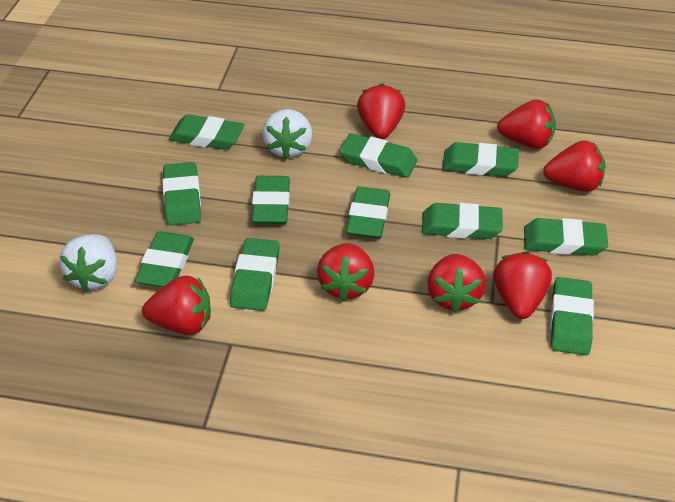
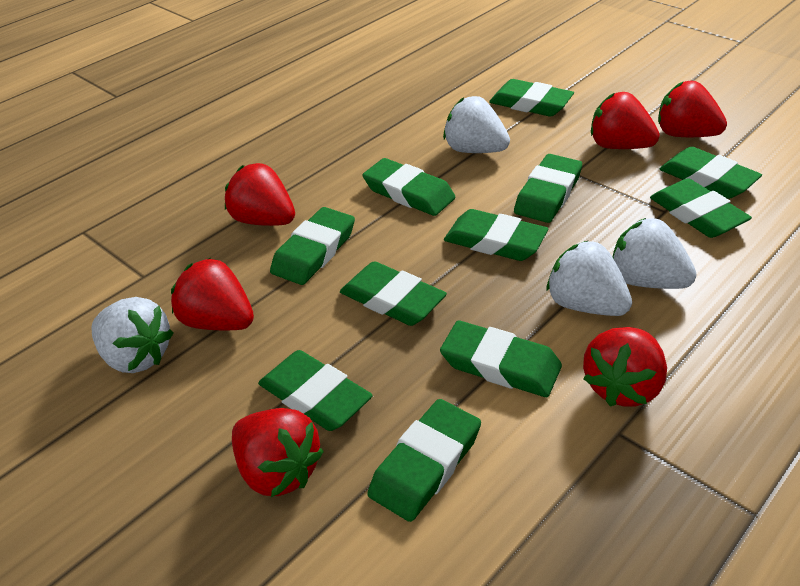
red strawberry: 7 -> 6
white strawberry: 2 -> 4

